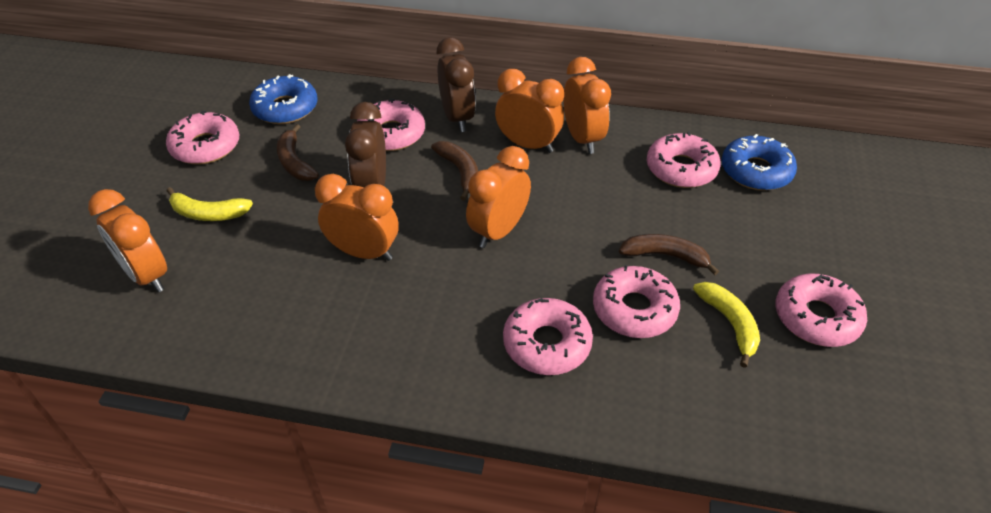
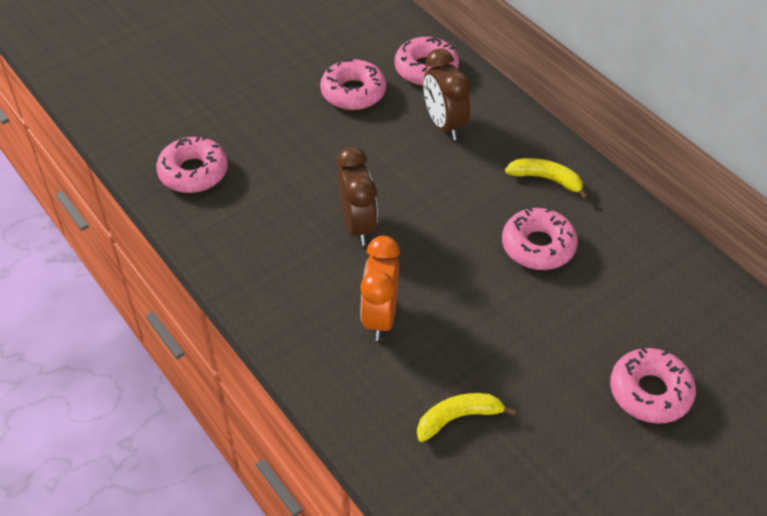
blue donut: 2 -> 0
brown banana: 3 -> 0
orange clock: 5 -> 1
pink donut: 6 -> 5

